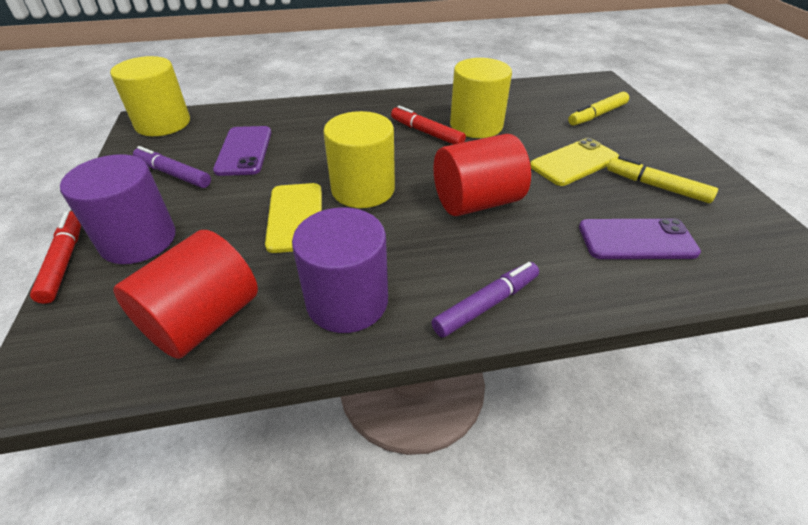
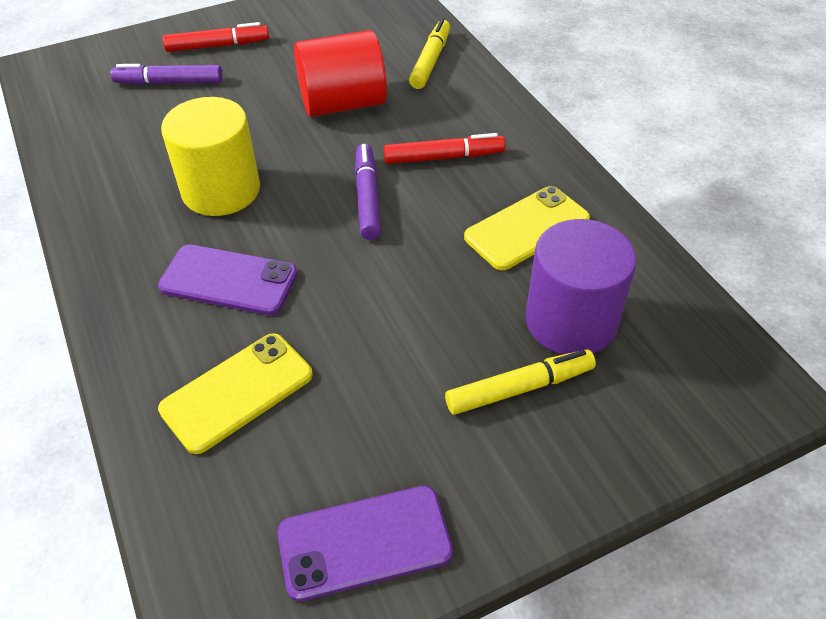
purple cylinder: 2 -> 1
red cylinder: 2 -> 1
yellow cylinder: 3 -> 1

